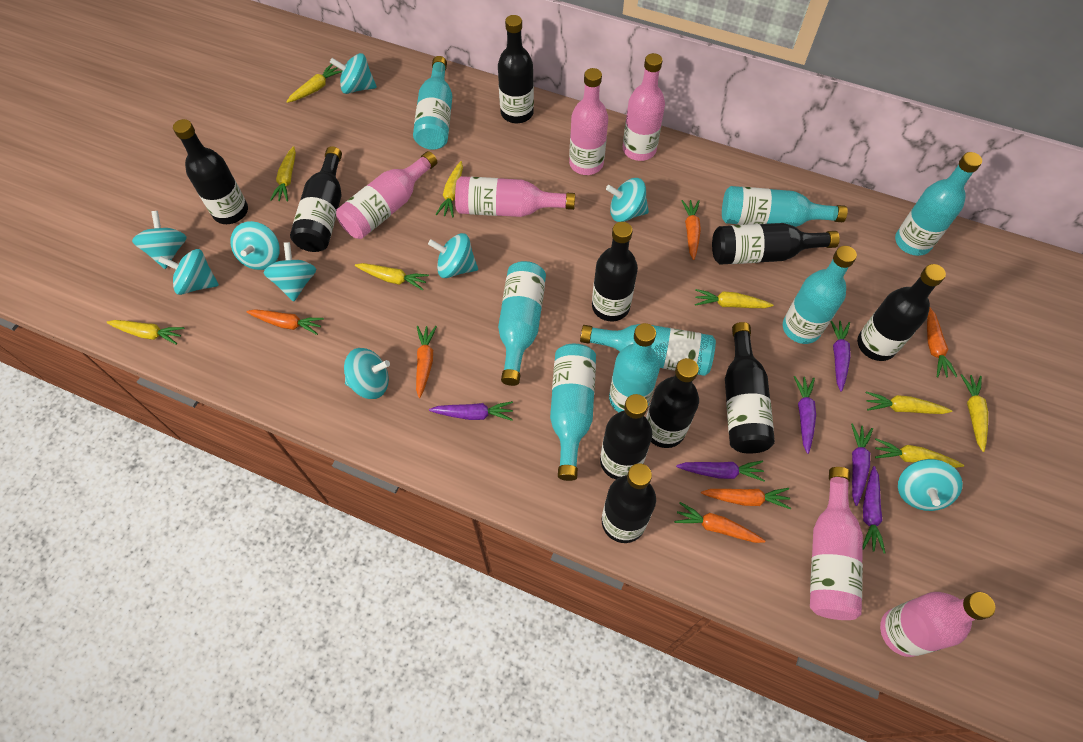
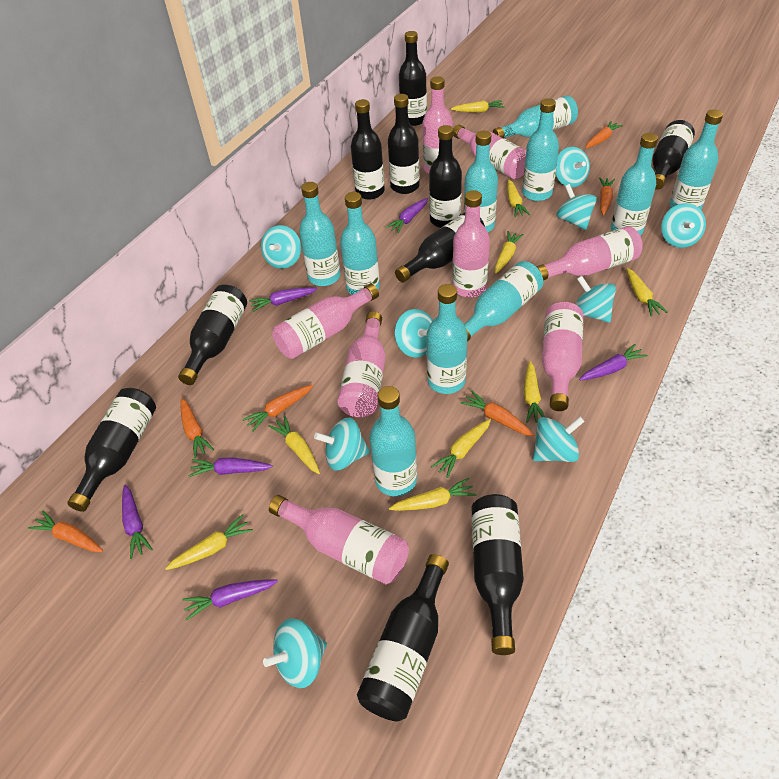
pink bottle: 6 -> 8
turquoise bottle: 8 -> 10

